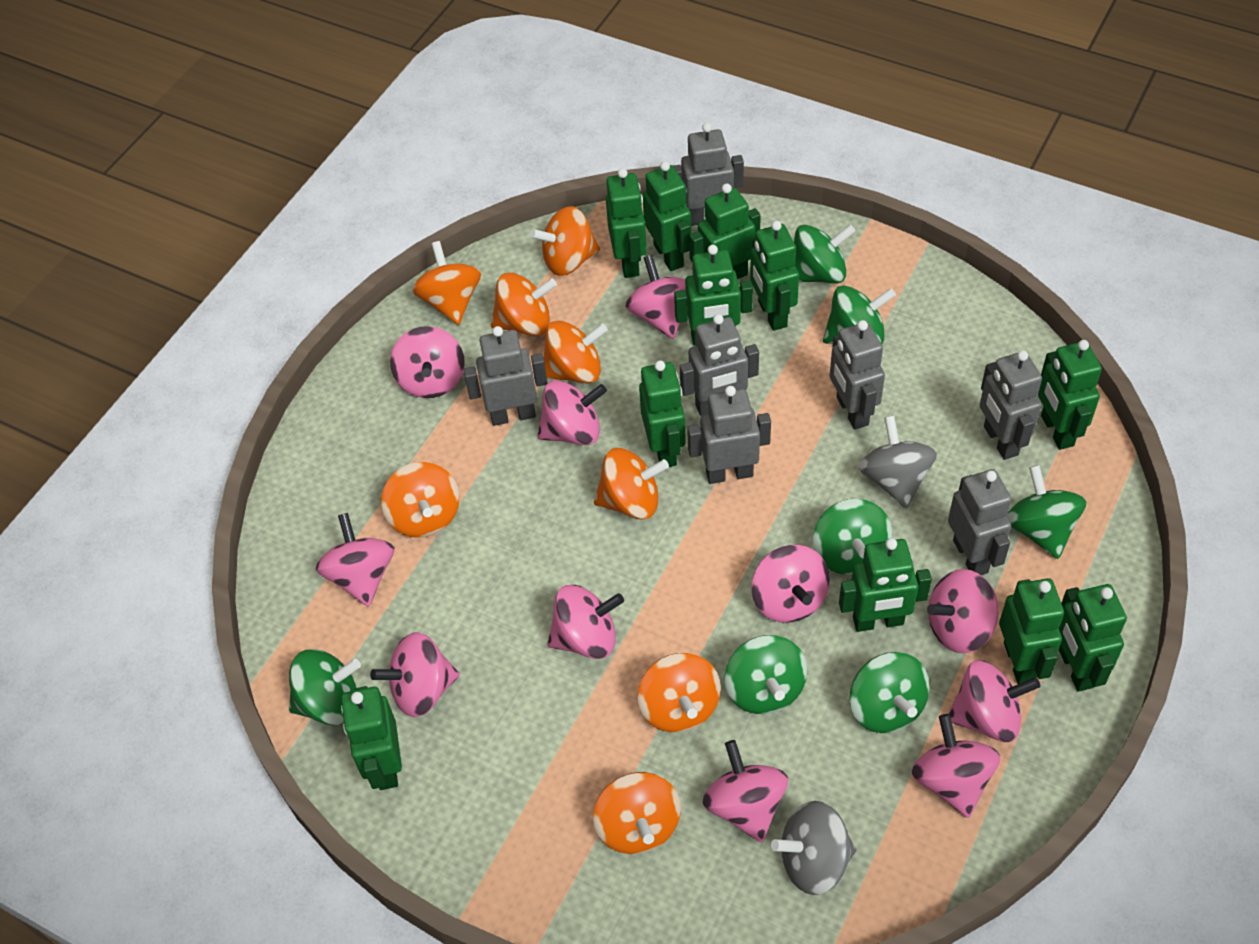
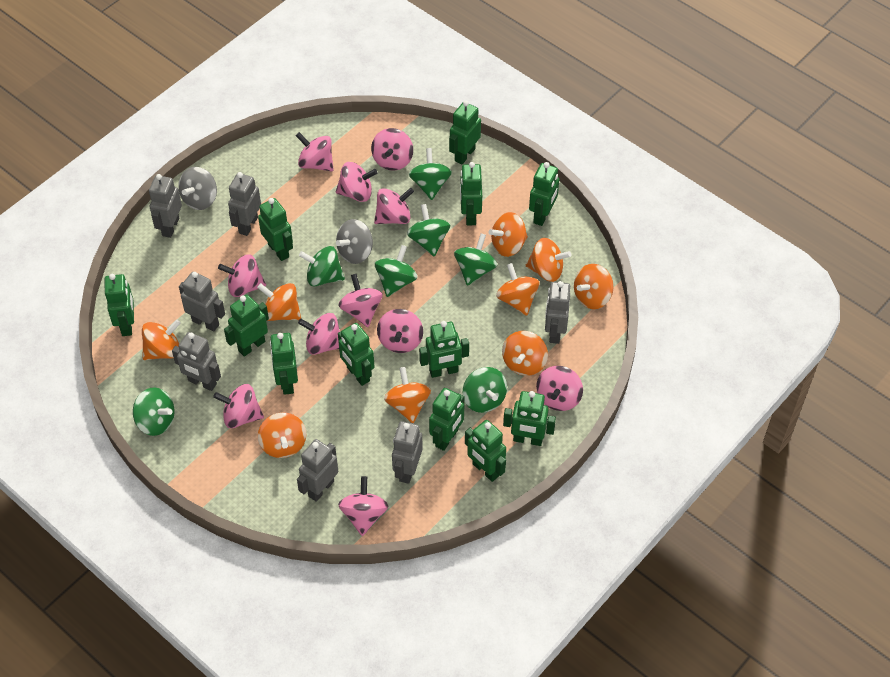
green robot: 11 -> 12
orange spinning top: 8 -> 9

